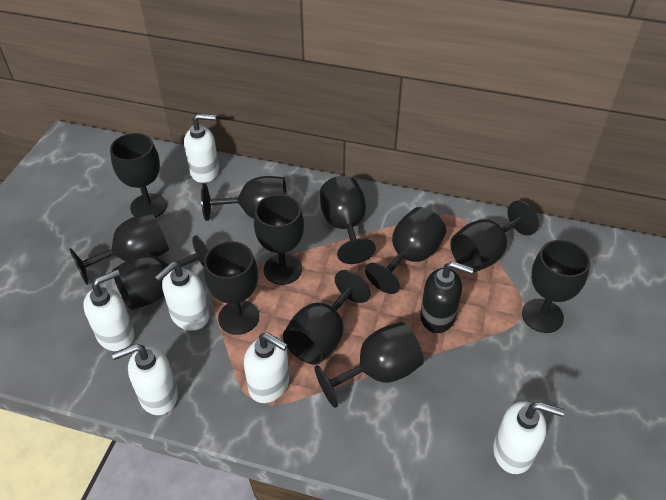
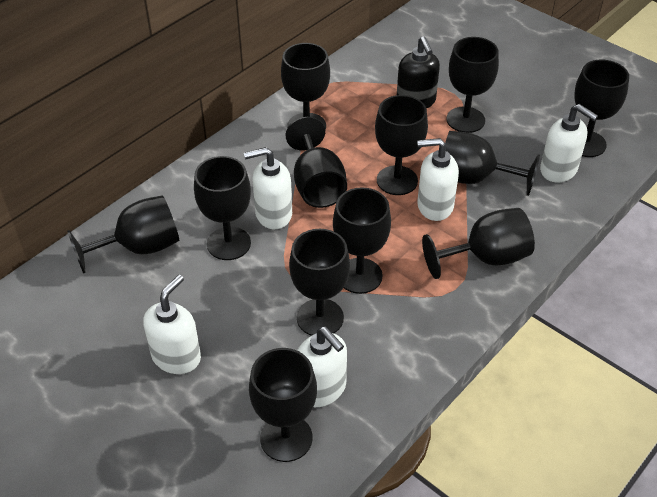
white soap dispenser: 6 -> 5

